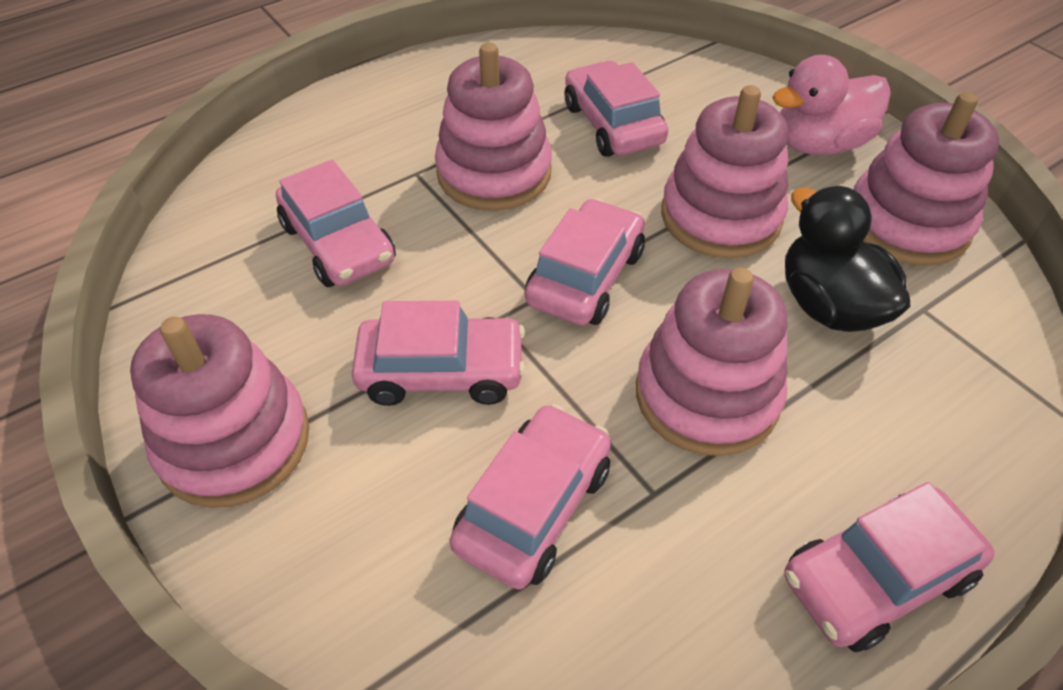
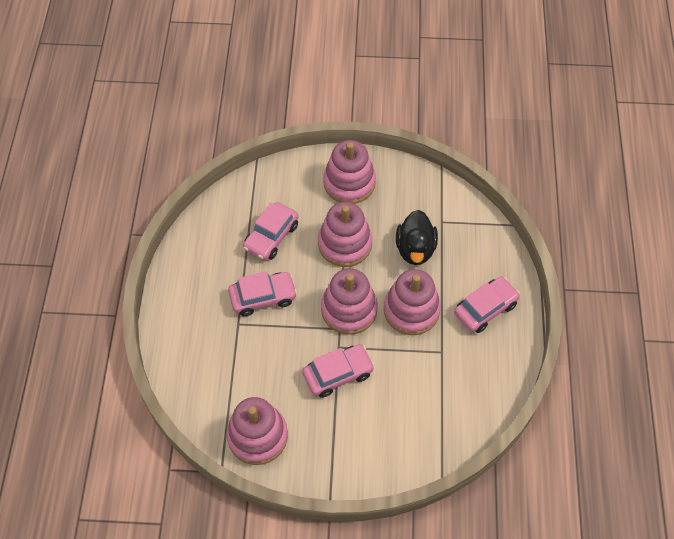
pink car: 6 -> 4
pink duck: 1 -> 0

